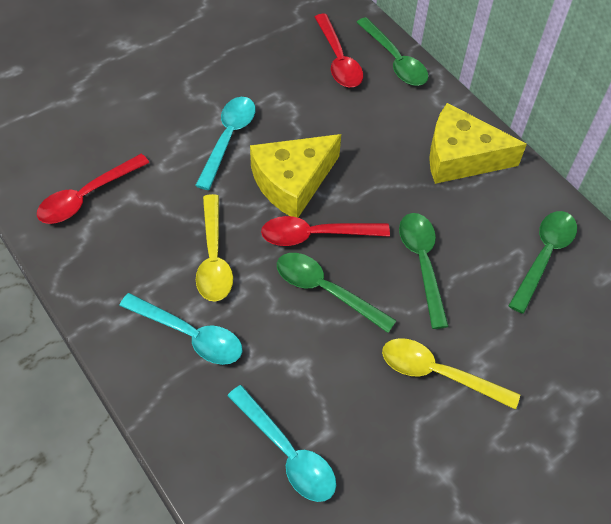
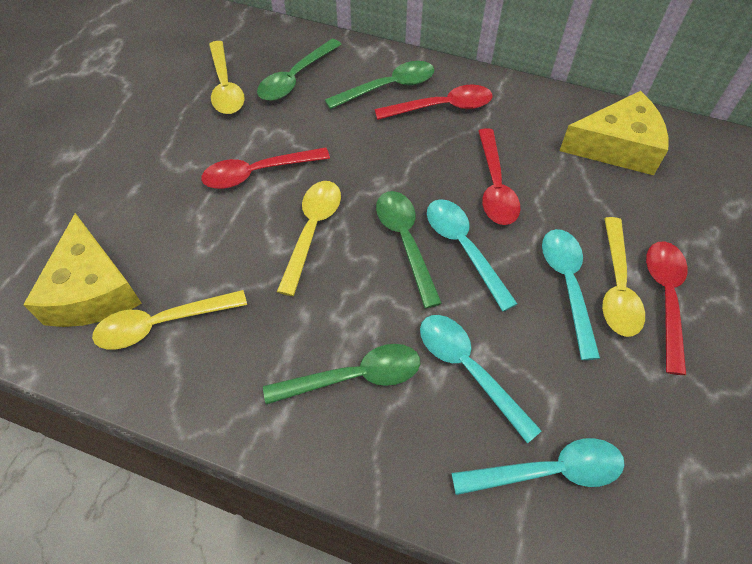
red spoon: 3 -> 4
turquoise spoon: 3 -> 4
yellow spoon: 2 -> 4

